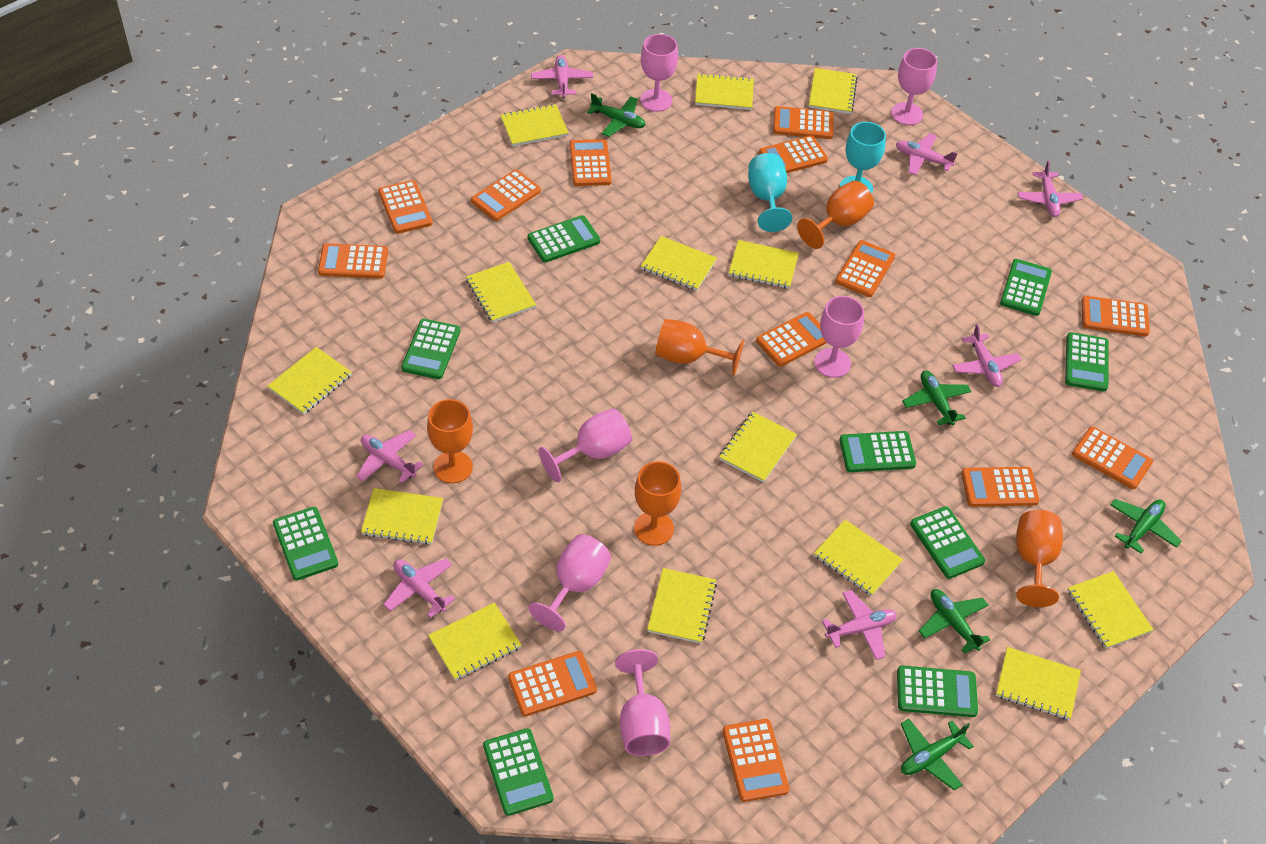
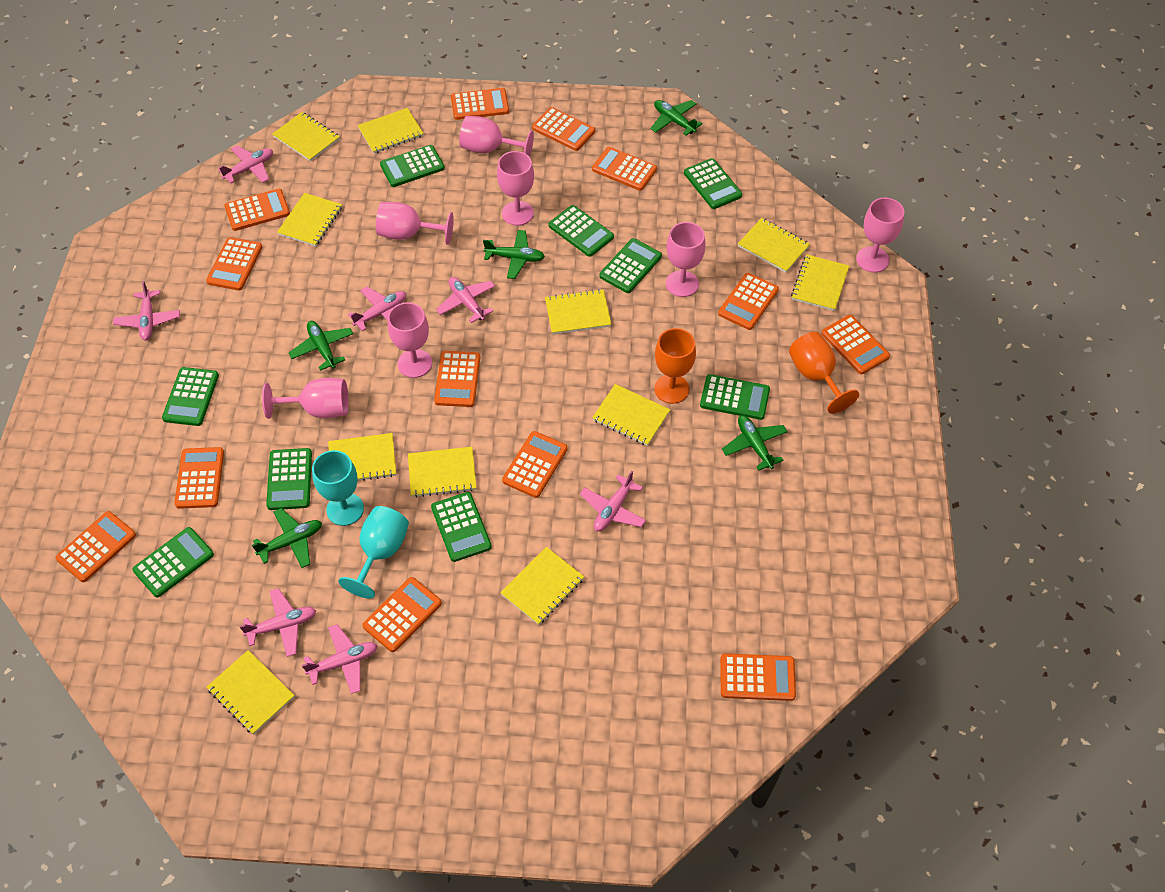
orange goblet: 5 -> 2
pink goblet: 6 -> 7
yellow notebook: 14 -> 11

